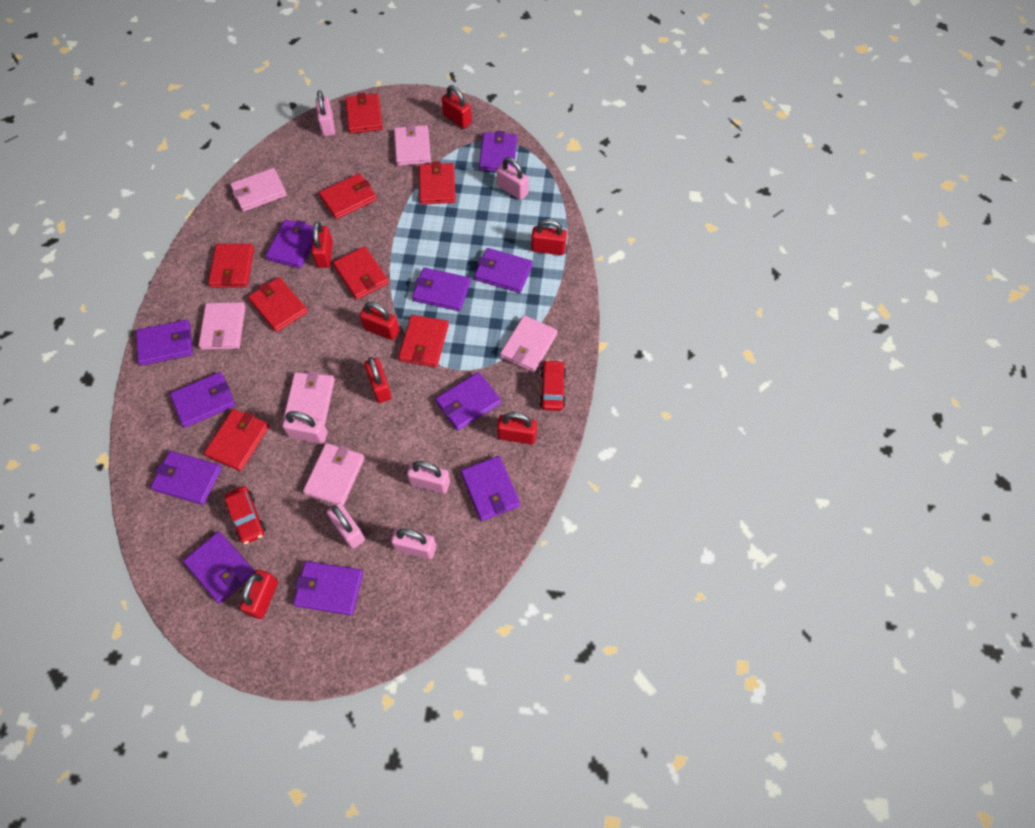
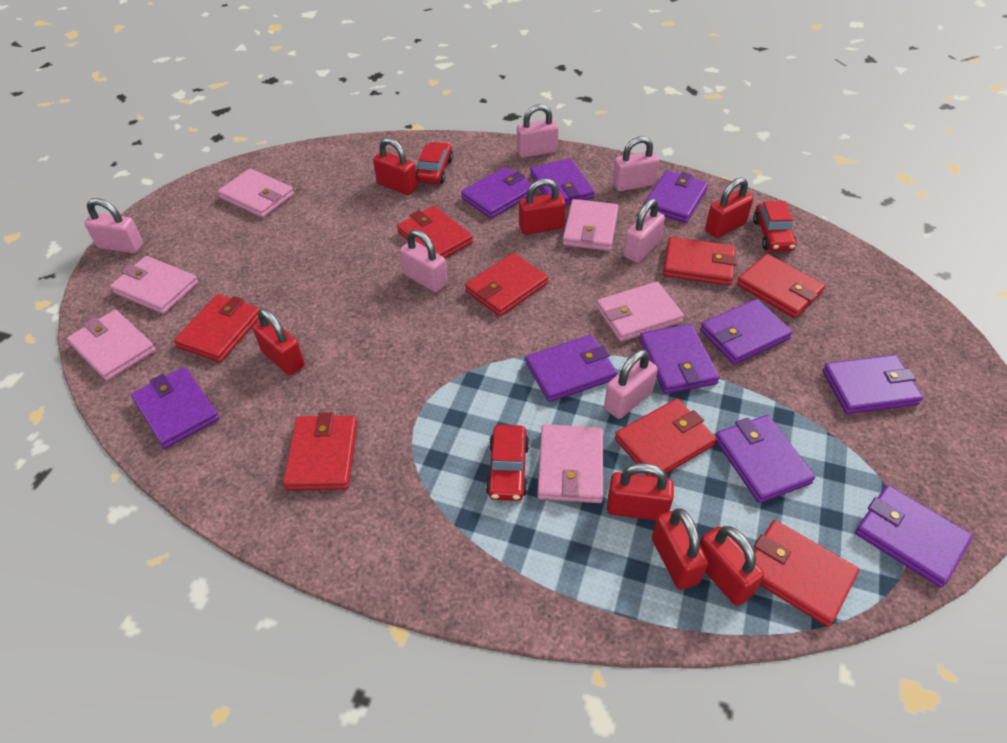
purple wallet: 11 -> 10
red car: 2 -> 3

